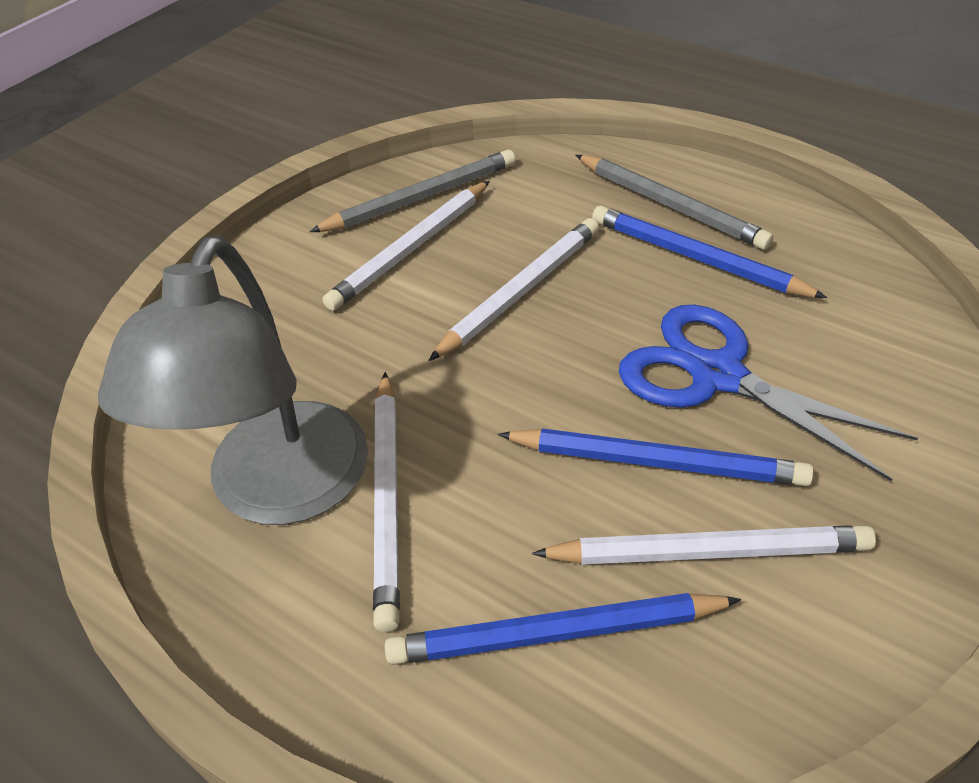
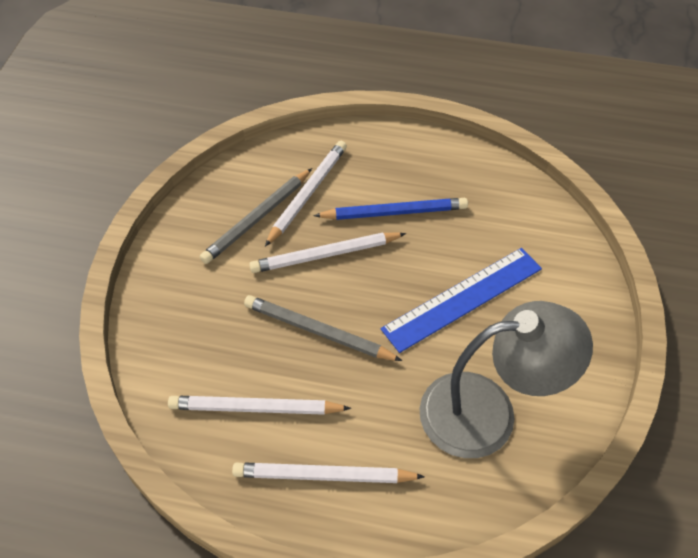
blue pencil: 3 -> 1
blue ruler: 0 -> 1
blue scissors: 1 -> 0

